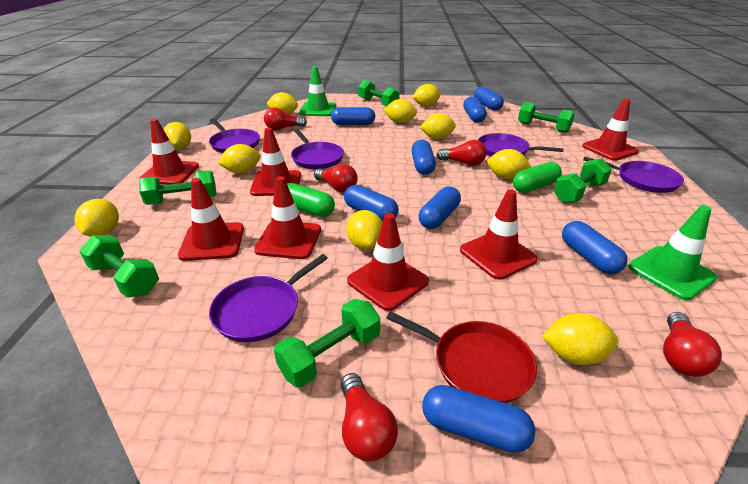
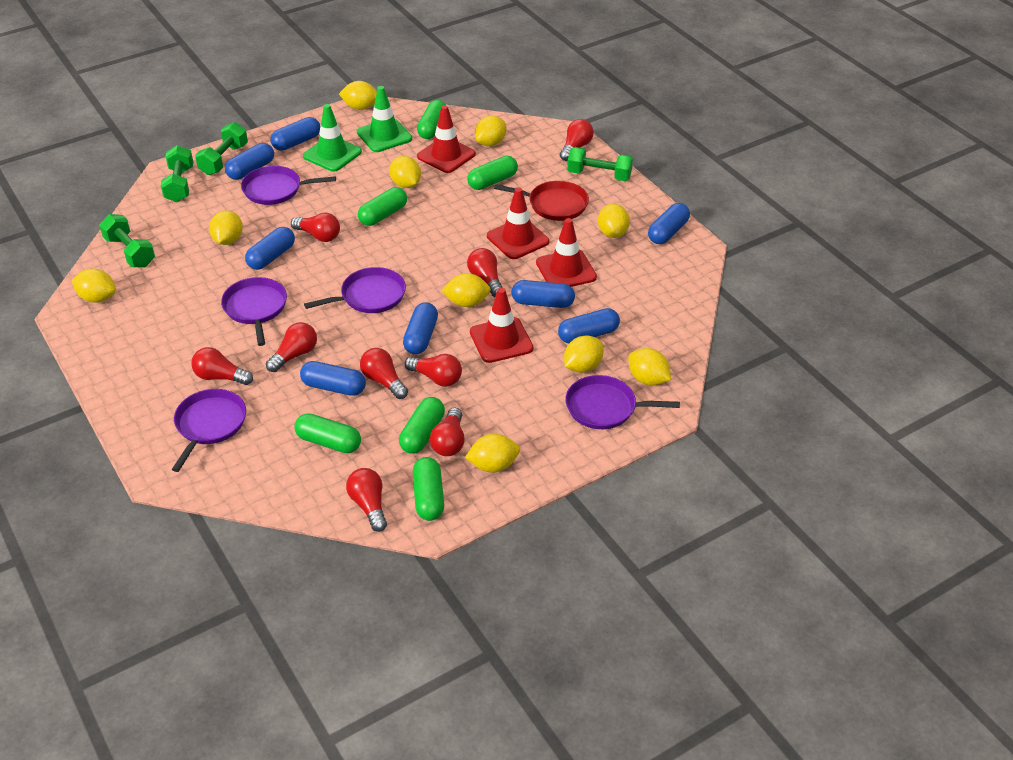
green capsule: 2 -> 6
green dumbbell: 6 -> 4
red light bulb: 5 -> 9
red traffic cone: 7 -> 4

